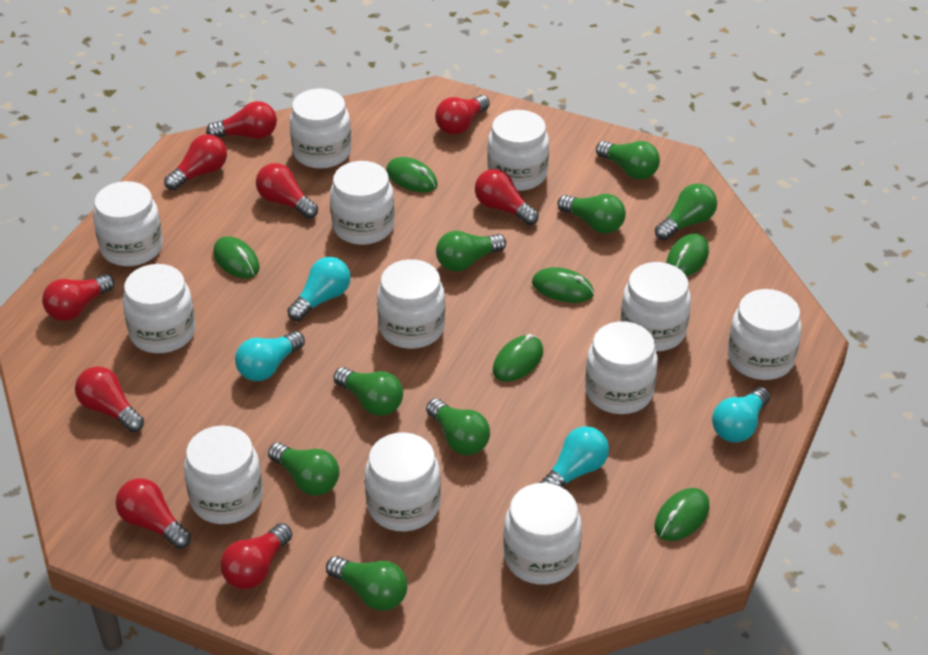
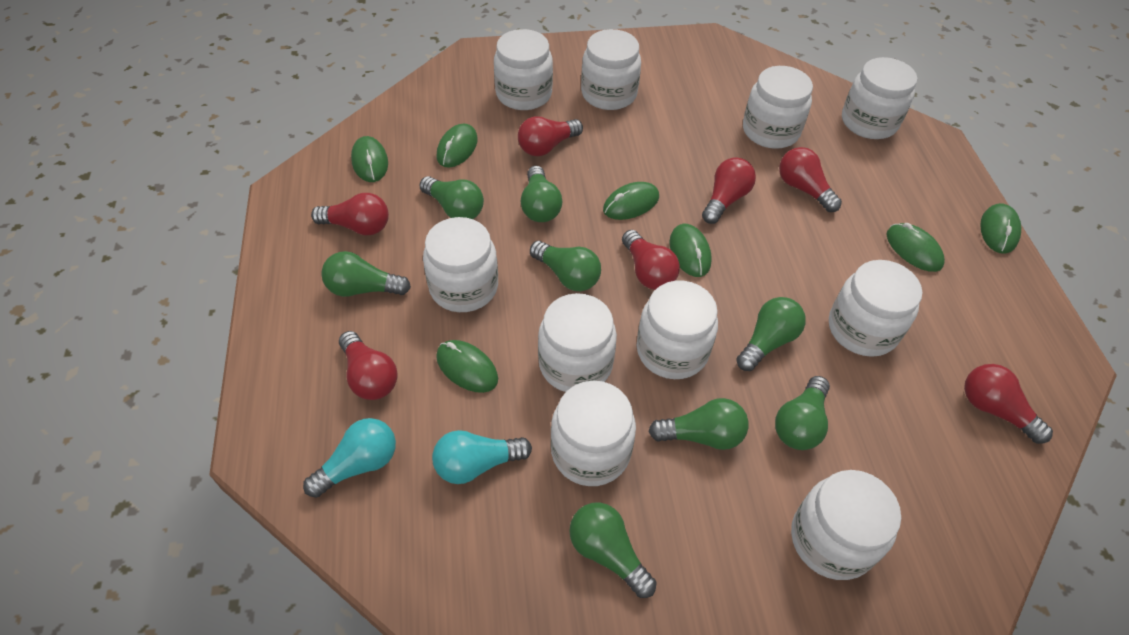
green mouse: 6 -> 7
red light bulb: 9 -> 7
turquoise light bulb: 4 -> 2
white jar: 12 -> 10

